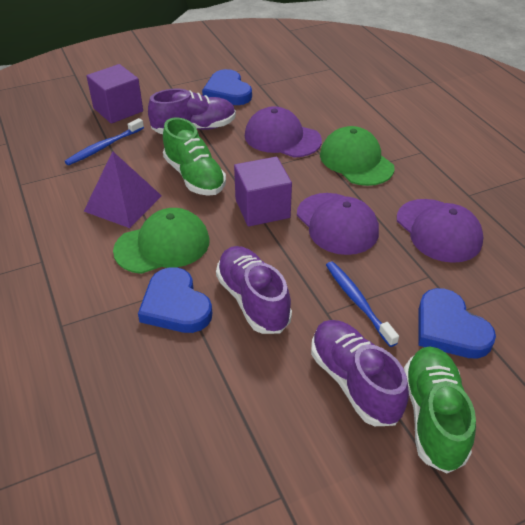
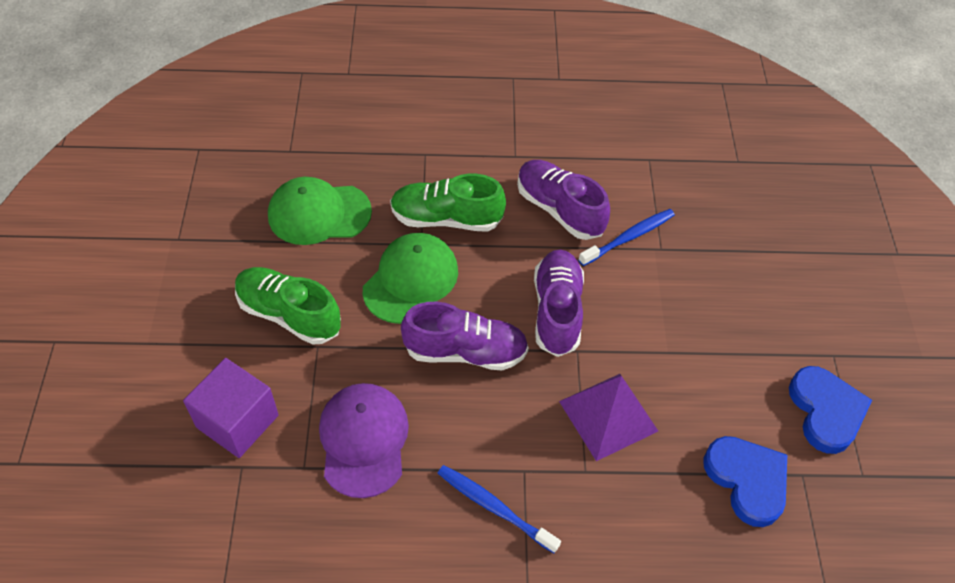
blue heart: 3 -> 2
purple cap: 3 -> 1
purple cube: 2 -> 1

